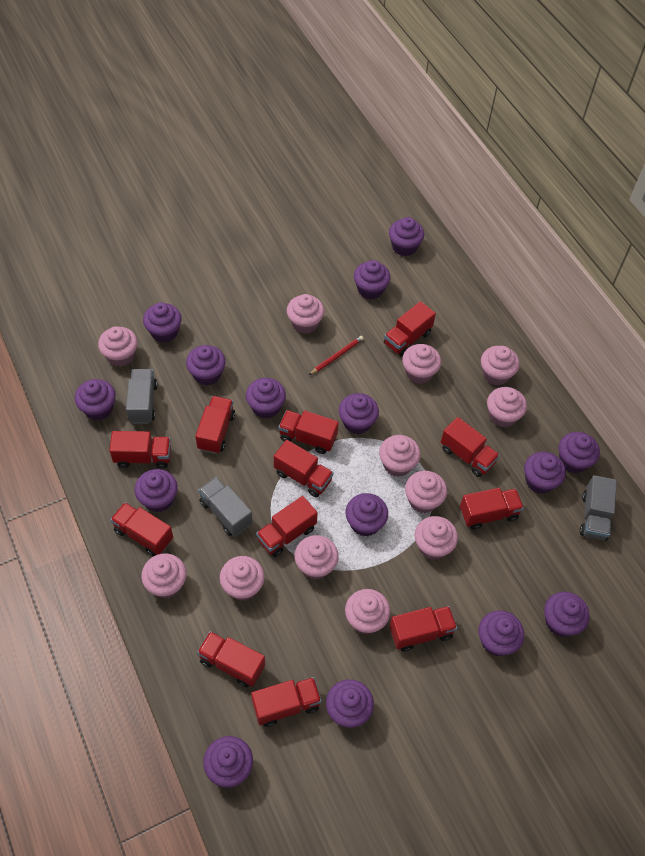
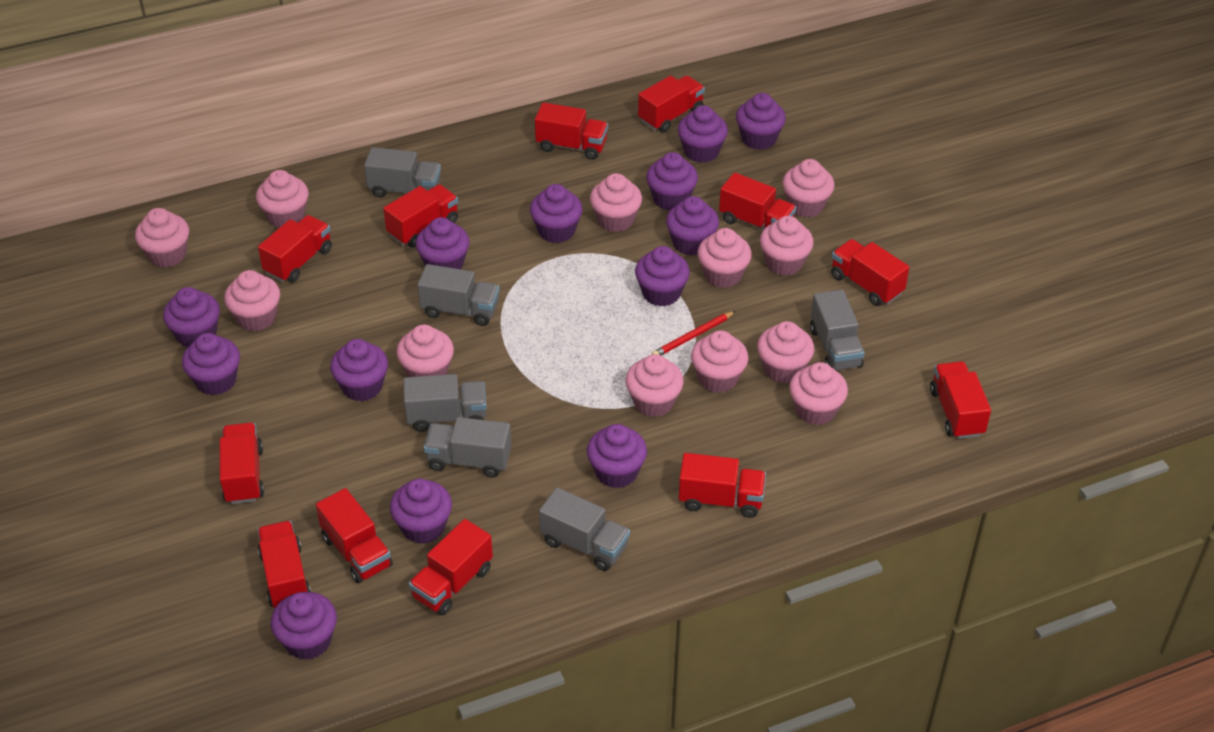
grey truck: 3 -> 6
purple cupcake: 15 -> 13

